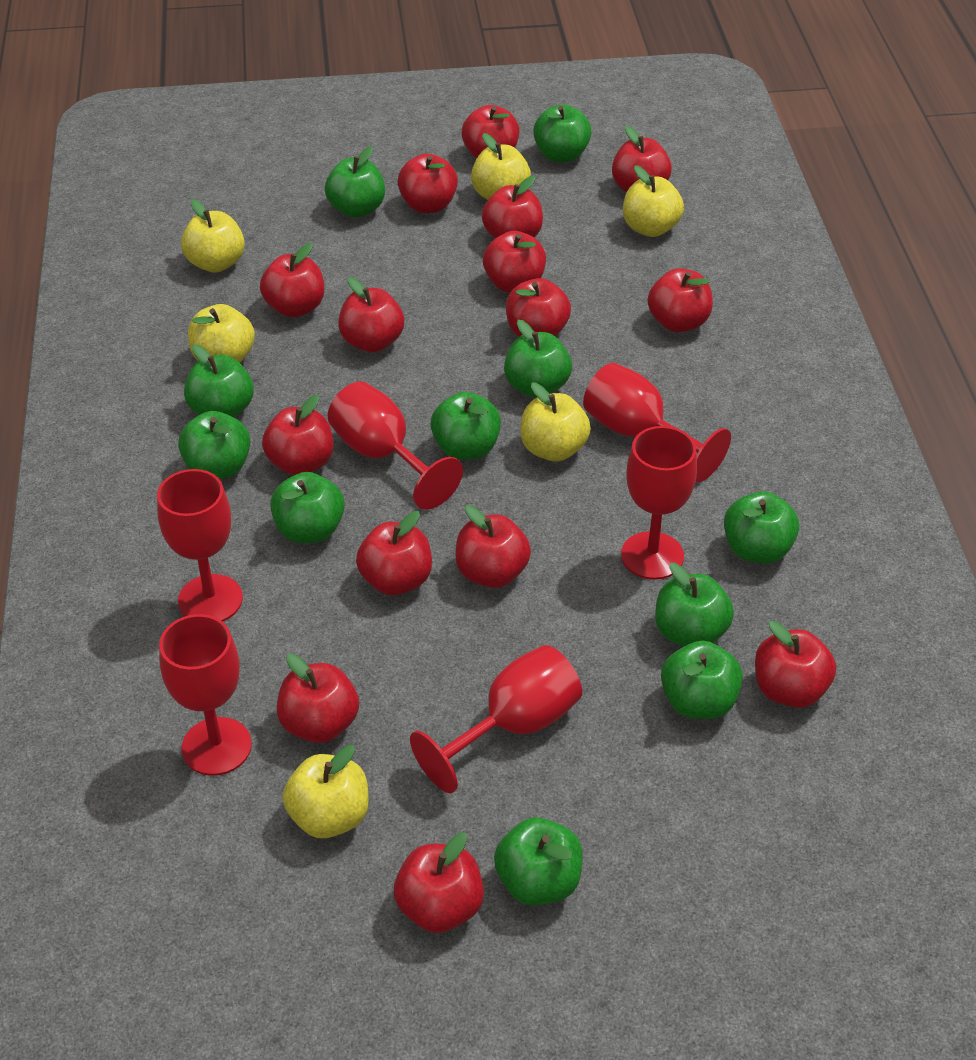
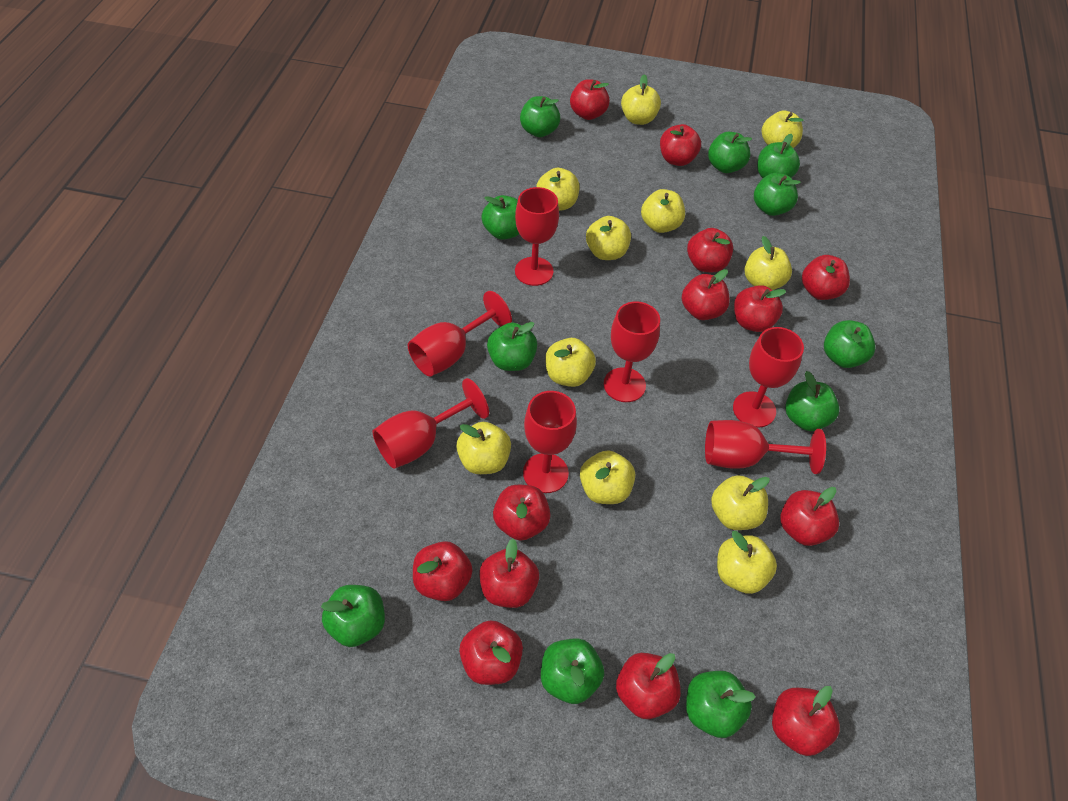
red apple: 15 -> 13
red goblet: 6 -> 7
yellow apple: 6 -> 11

